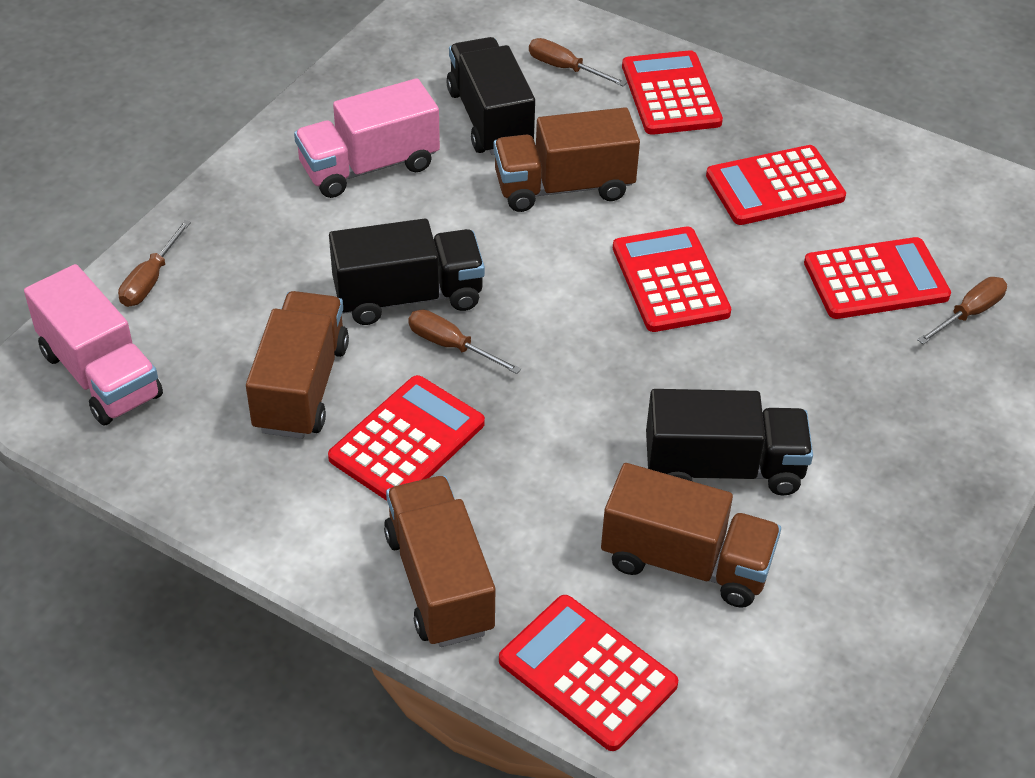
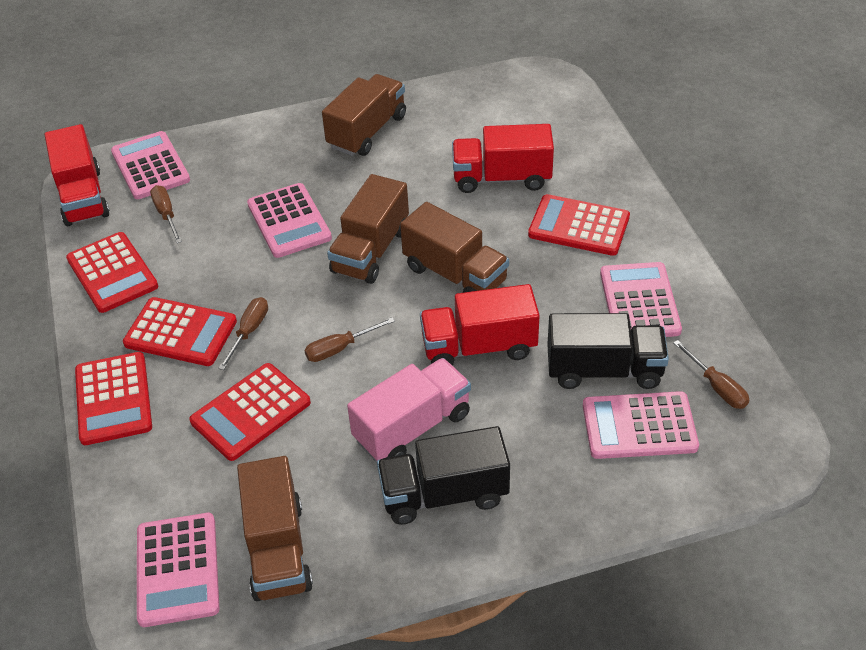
black truck: 3 -> 2
pink calculator: 0 -> 5
pink truck: 2 -> 1
red calculator: 6 -> 5
red truck: 0 -> 3

